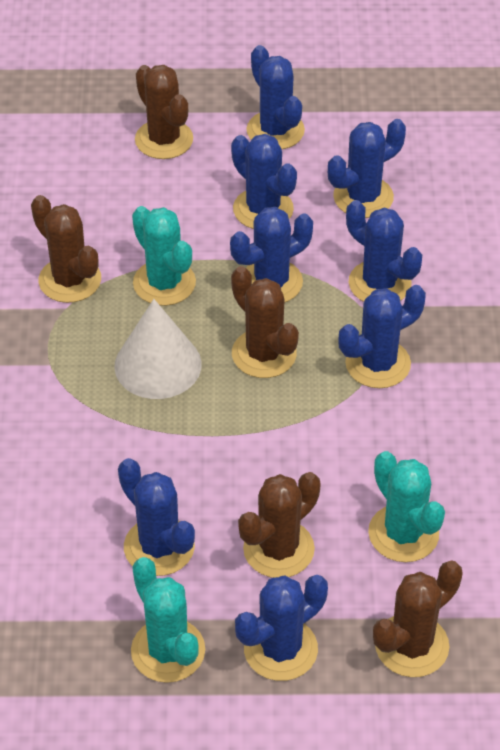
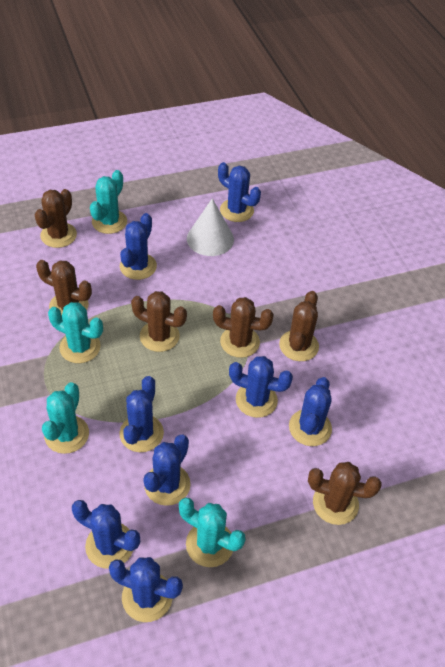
brown cactus: 5 -> 6
turquoise cactus: 3 -> 4

